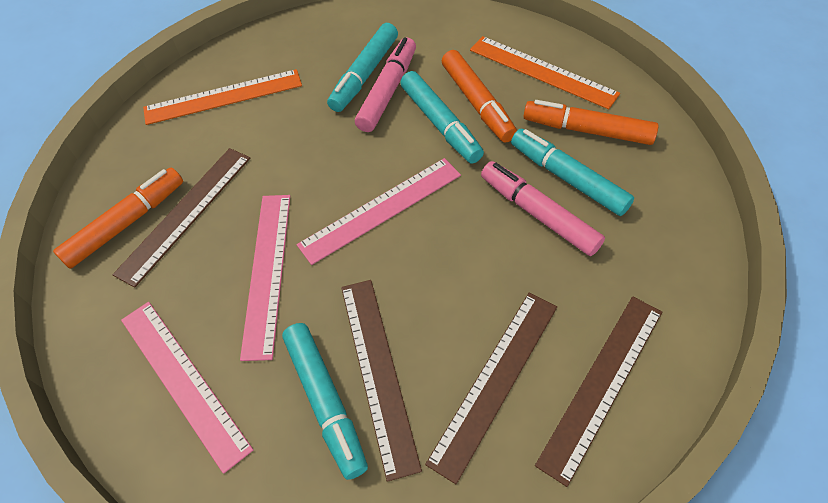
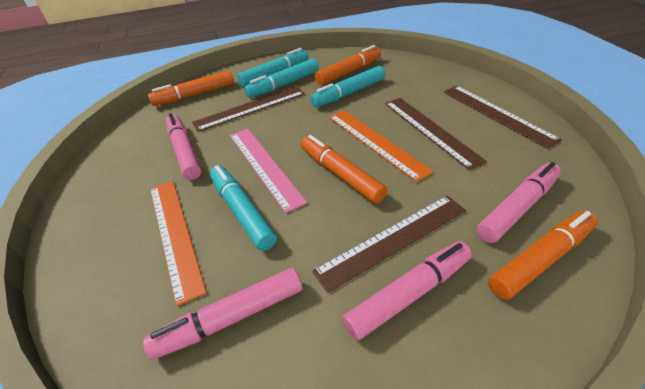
orange marker: 3 -> 4
pink marker: 2 -> 4
pink ruler: 3 -> 1

